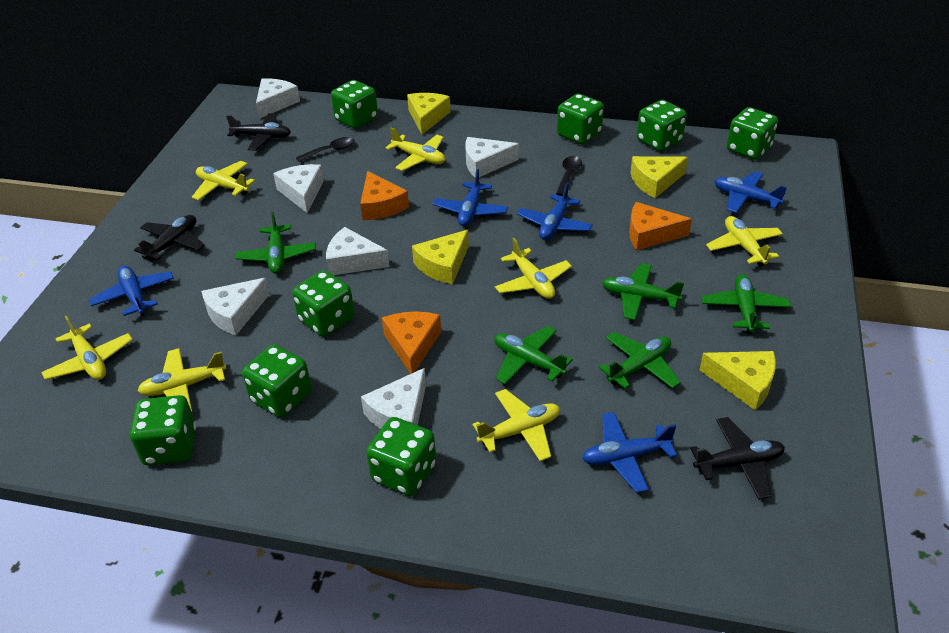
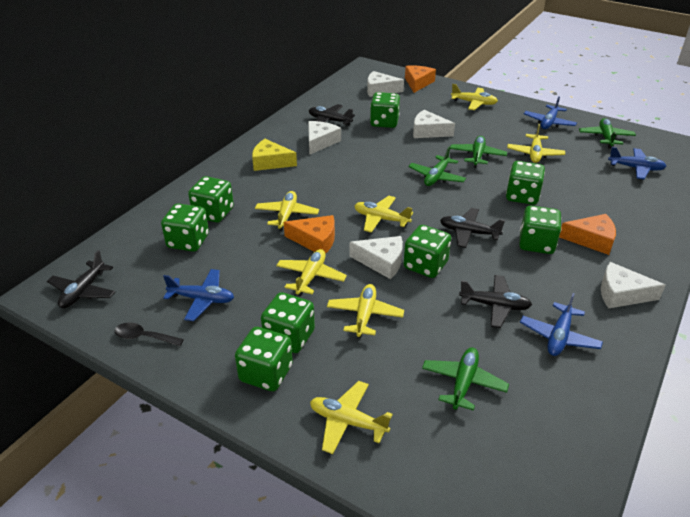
black plane: 3 -> 4
black spoon: 2 -> 1
blue plane: 5 -> 4
green plane: 5 -> 4
white cheese: 6 -> 5
yellow cheese: 4 -> 1

